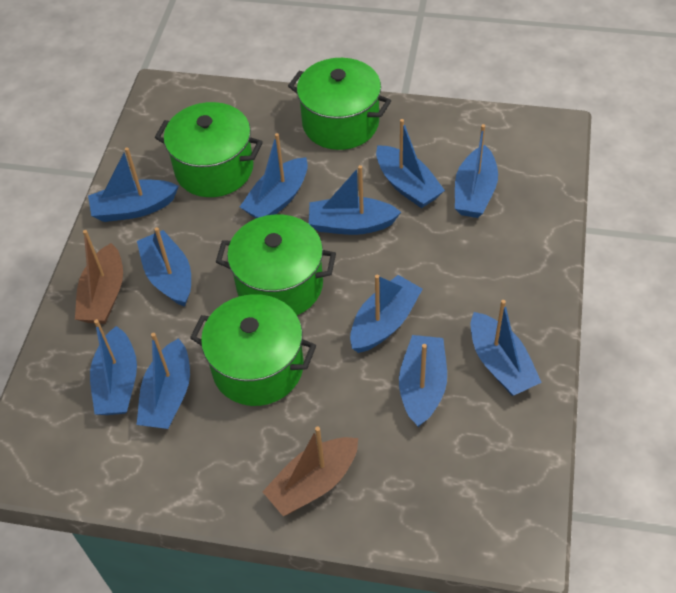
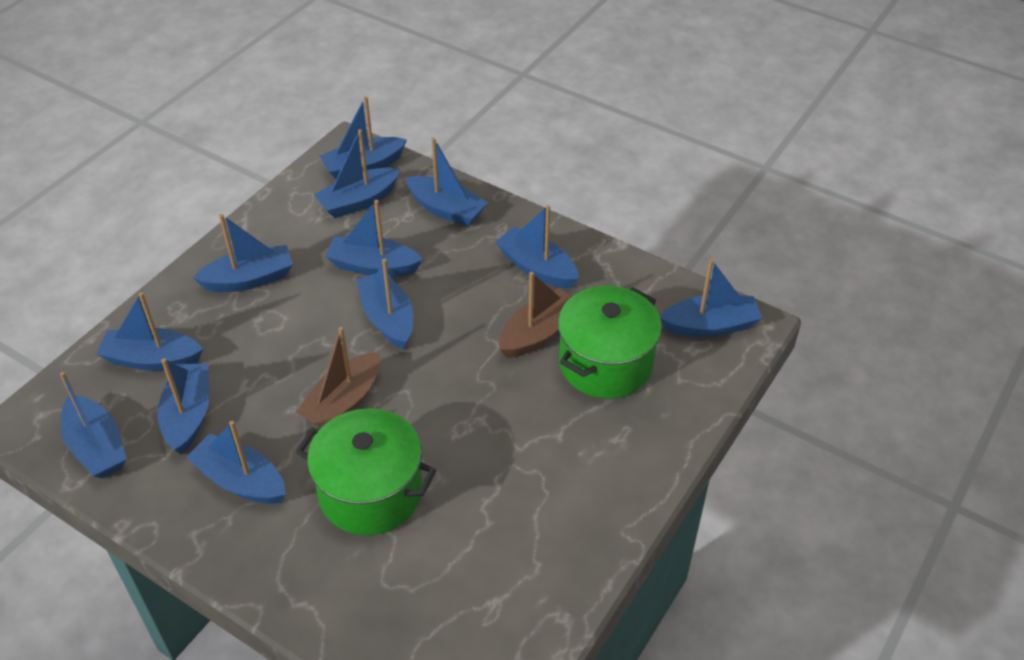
blue boat: 11 -> 12
green pot: 4 -> 2

